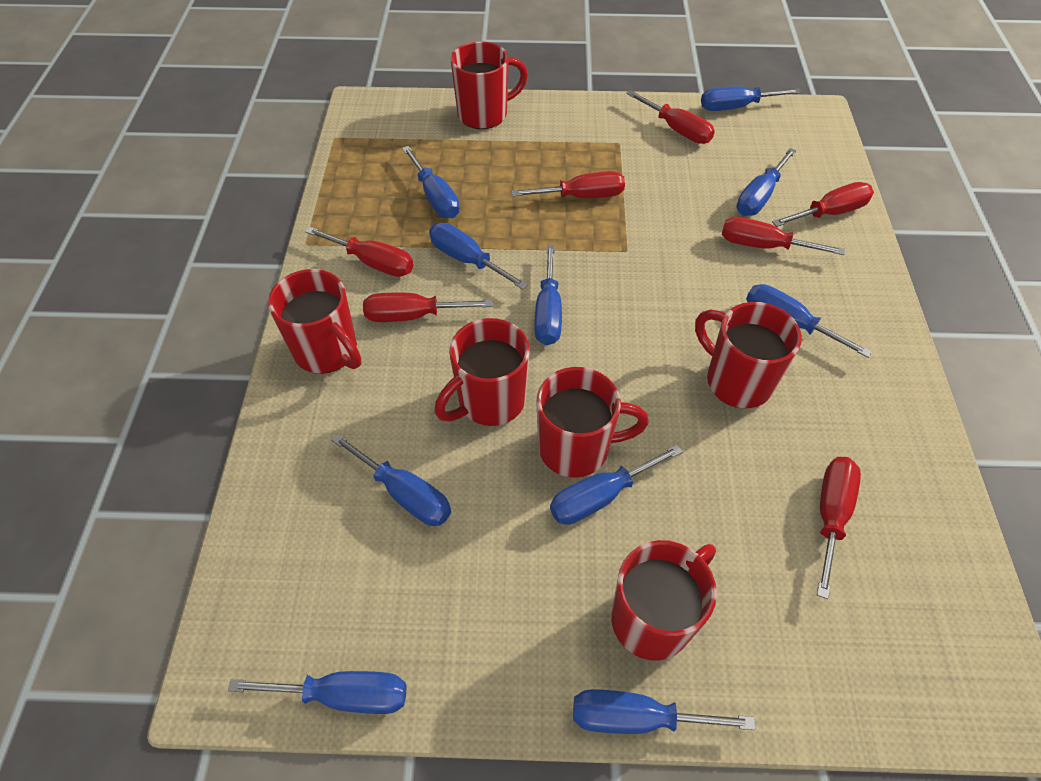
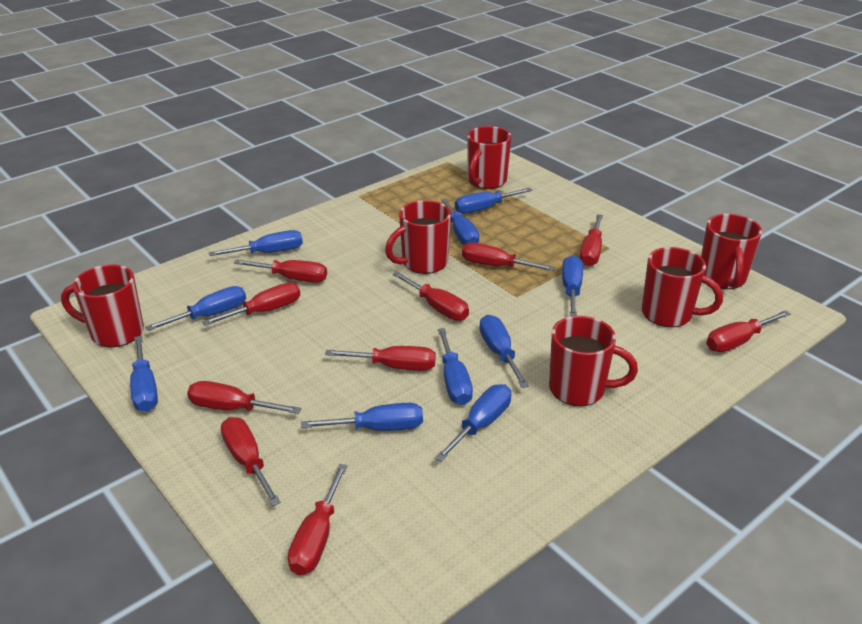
red screwdriver: 7 -> 10

